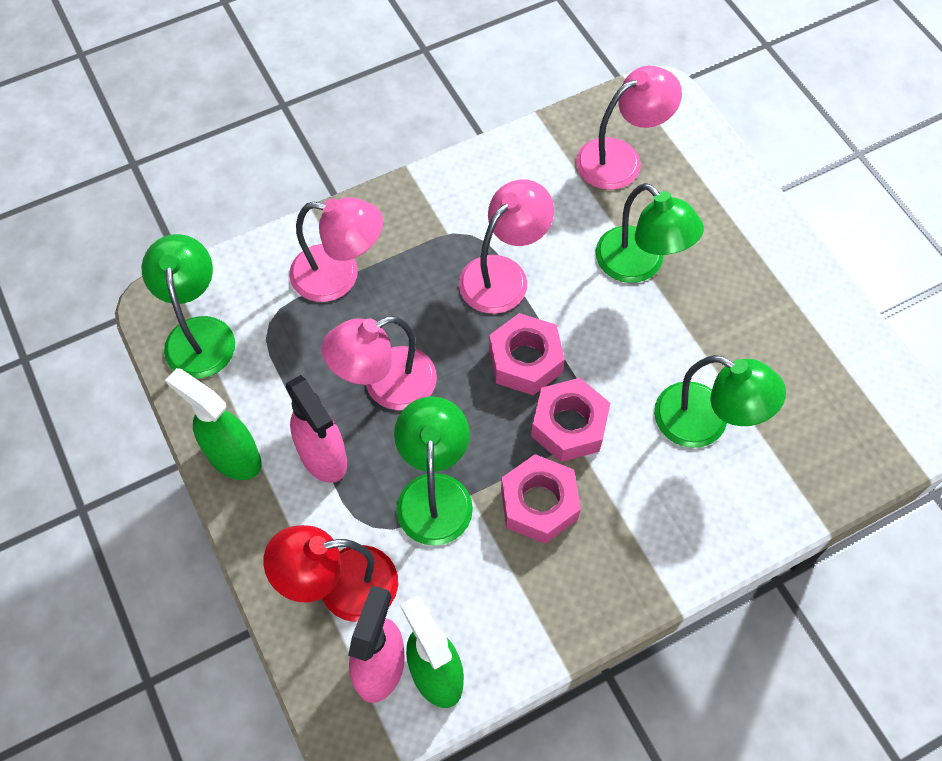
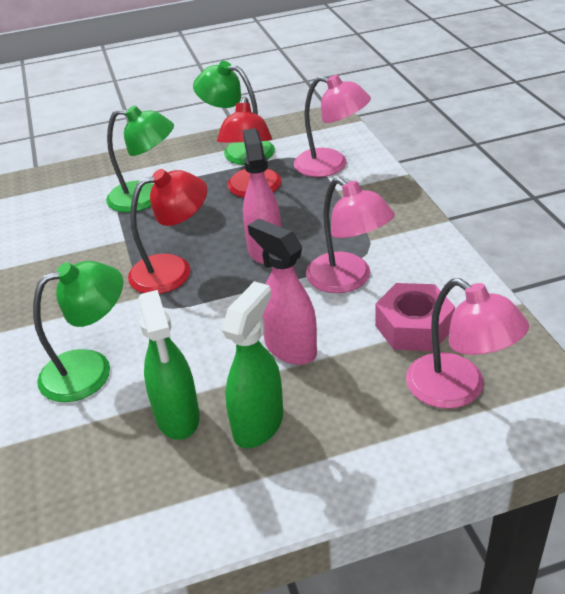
green lamp: 4 -> 3
pink lamp: 4 -> 3
pink nut: 3 -> 1
red lamp: 1 -> 2

